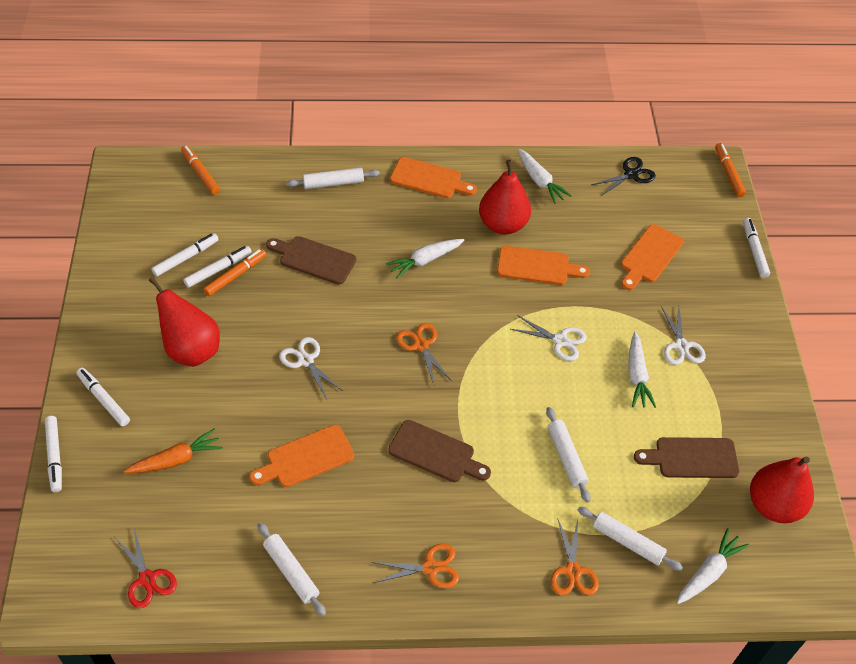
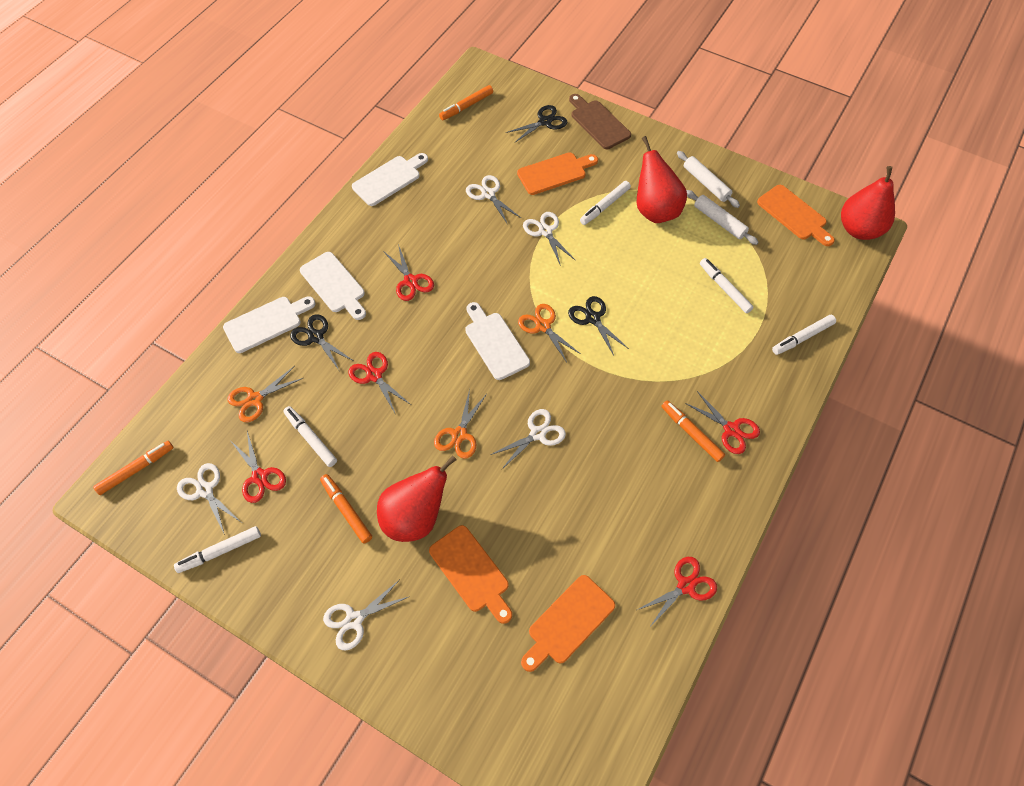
black scissors: 1 -> 3
brown cutting board: 3 -> 1
orange carrot: 1 -> 0
orange marker: 3 -> 4
red scissors: 1 -> 5
white carrot: 4 -> 0
white cutting board: 0 -> 4
white rolling pin: 4 -> 2
white scissors: 3 -> 5

